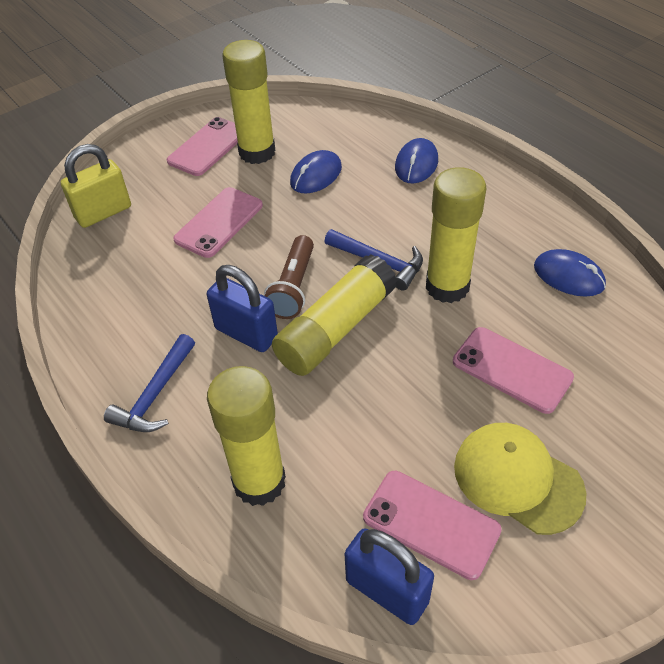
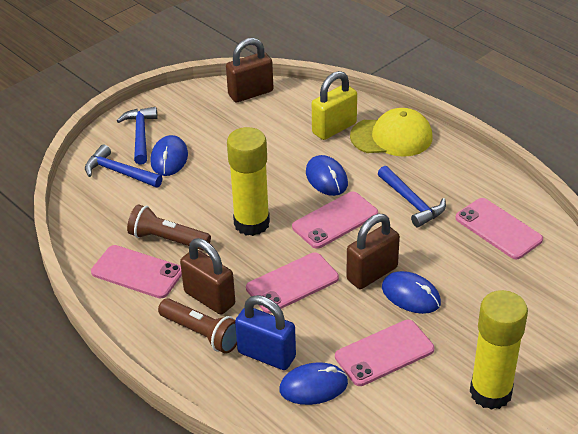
blue hammer: 2 -> 3
blue mouse: 3 -> 4
blue padlock: 2 -> 1
brown flashlight: 1 -> 2
brown padlock: 0 -> 3
pink phone: 4 -> 5
yellow glue stick: 4 -> 2

